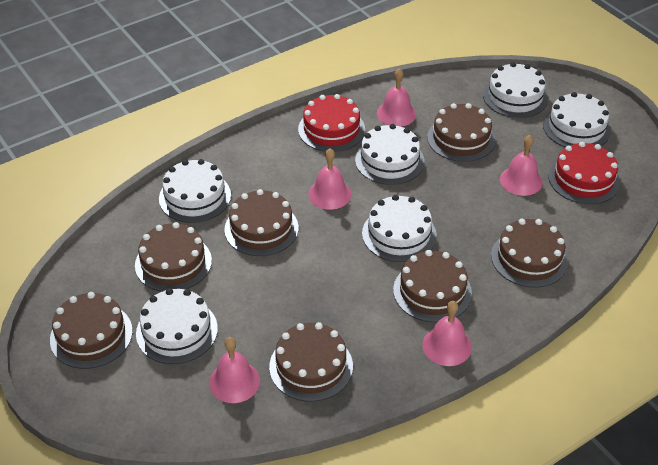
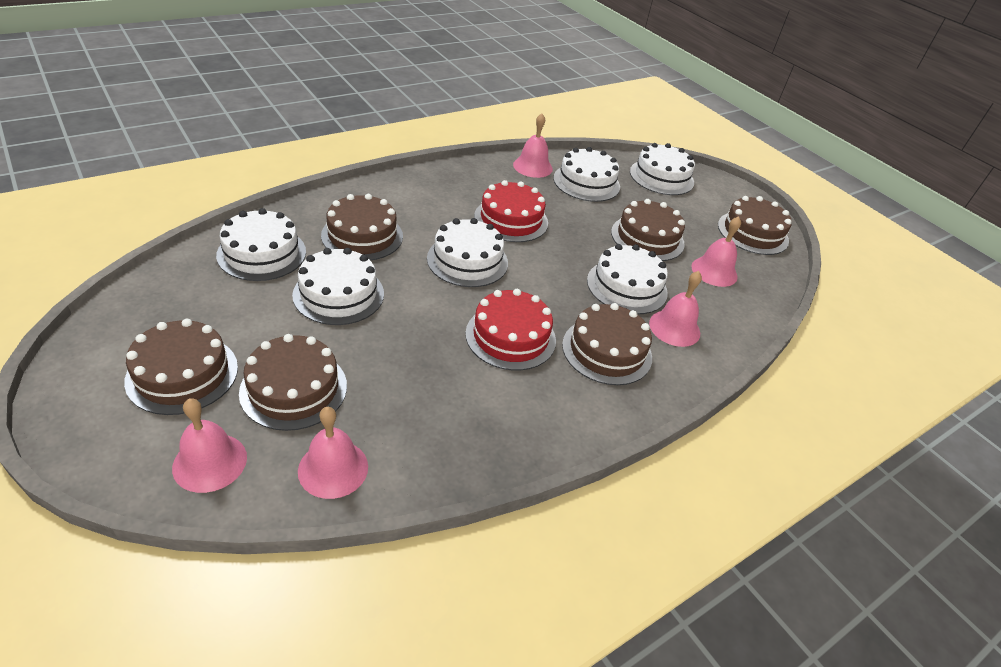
brown cake: 7 -> 6

